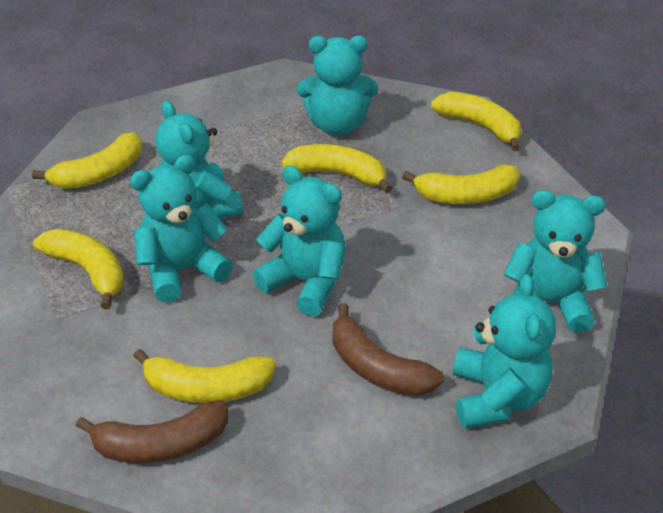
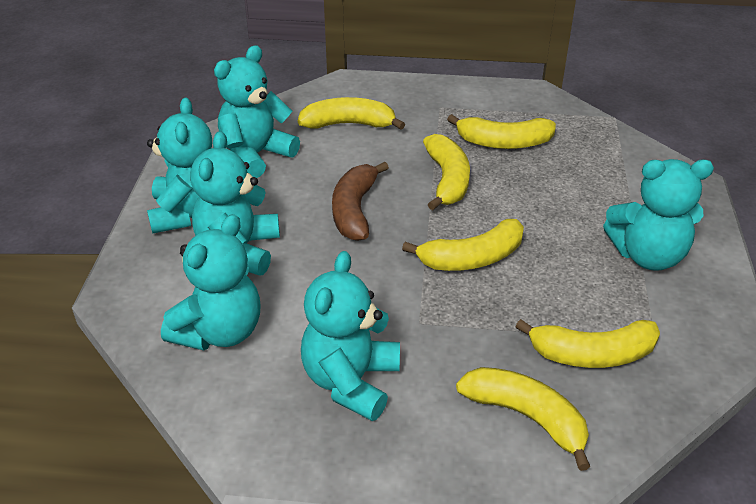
brown banana: 2 -> 1

